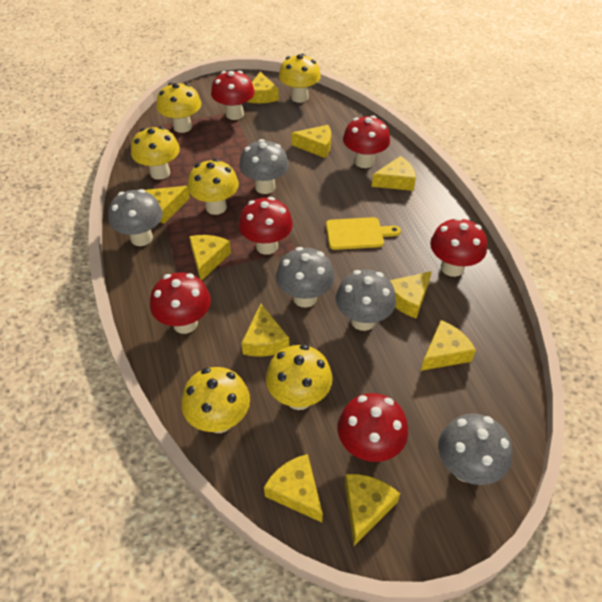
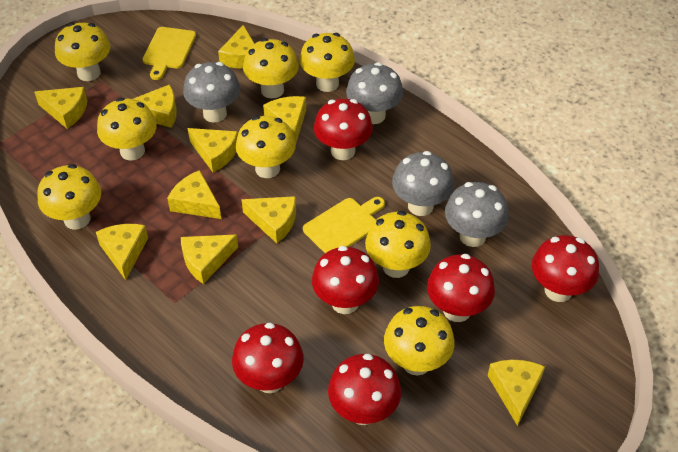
grey mushroom: 5 -> 4
yellow cutting board: 1 -> 2
yellow mushroom: 6 -> 8

